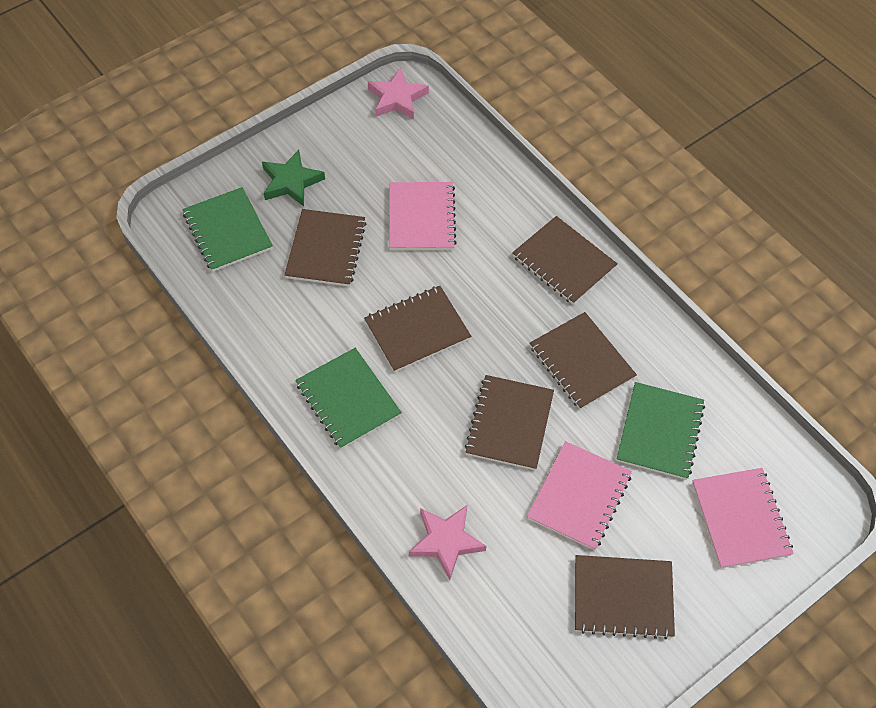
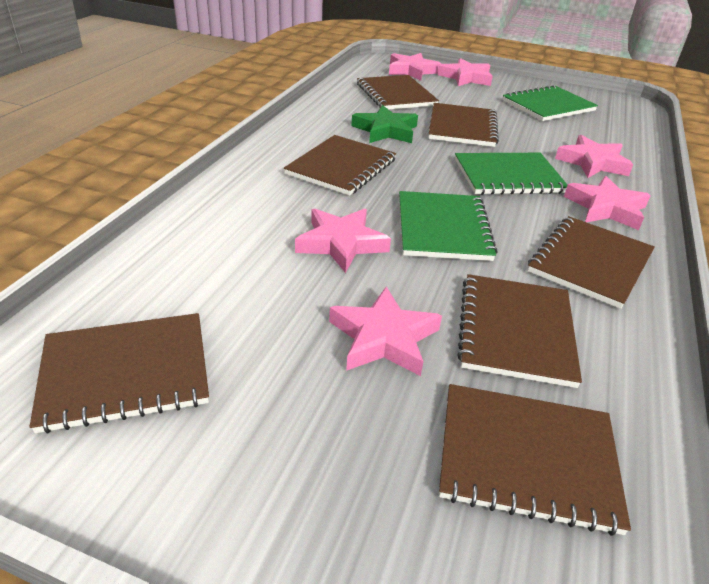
brown notebook: 6 -> 7
pink notebook: 3 -> 0
pink star: 2 -> 6

